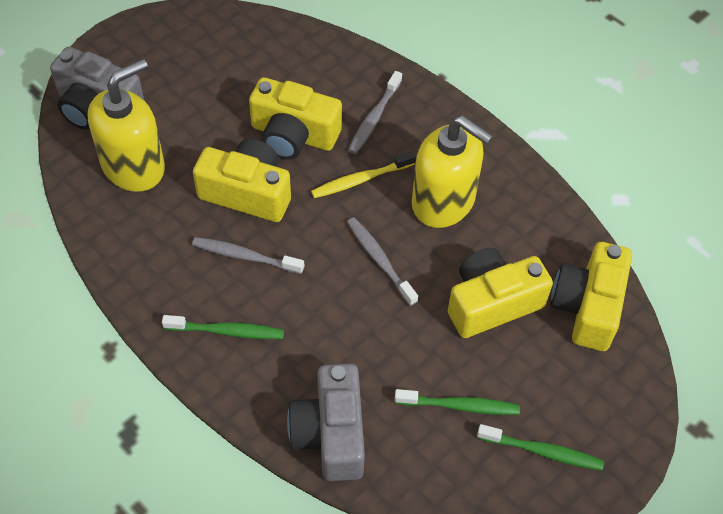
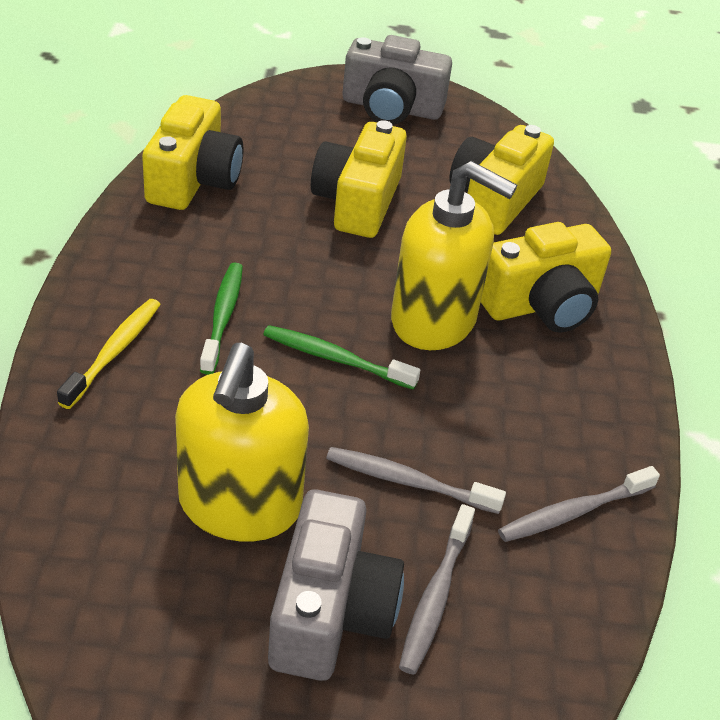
green toothbrush: 3 -> 2

